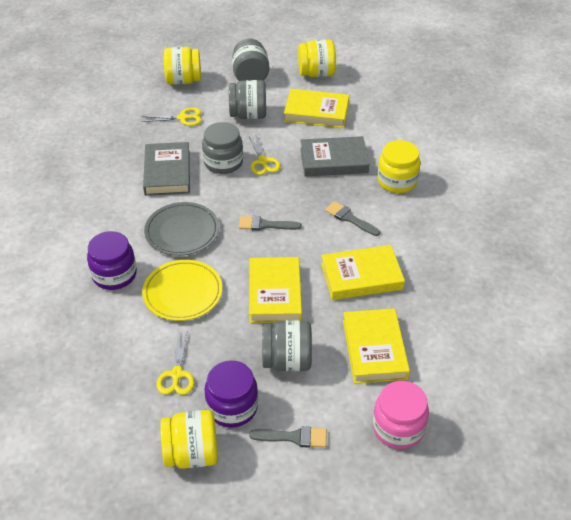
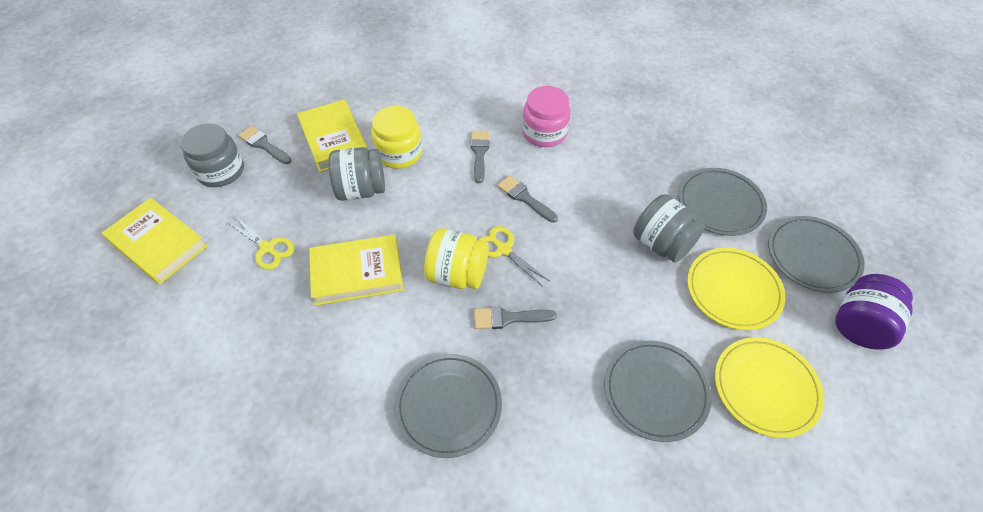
grey book: 2 -> 0
grey brush: 3 -> 4
grey jar: 4 -> 3
grey plate: 1 -> 4
purple jar: 2 -> 1
yellow book: 4 -> 3
yellow jar: 4 -> 2
yellow plate: 1 -> 2
yellow scissors: 3 -> 2

